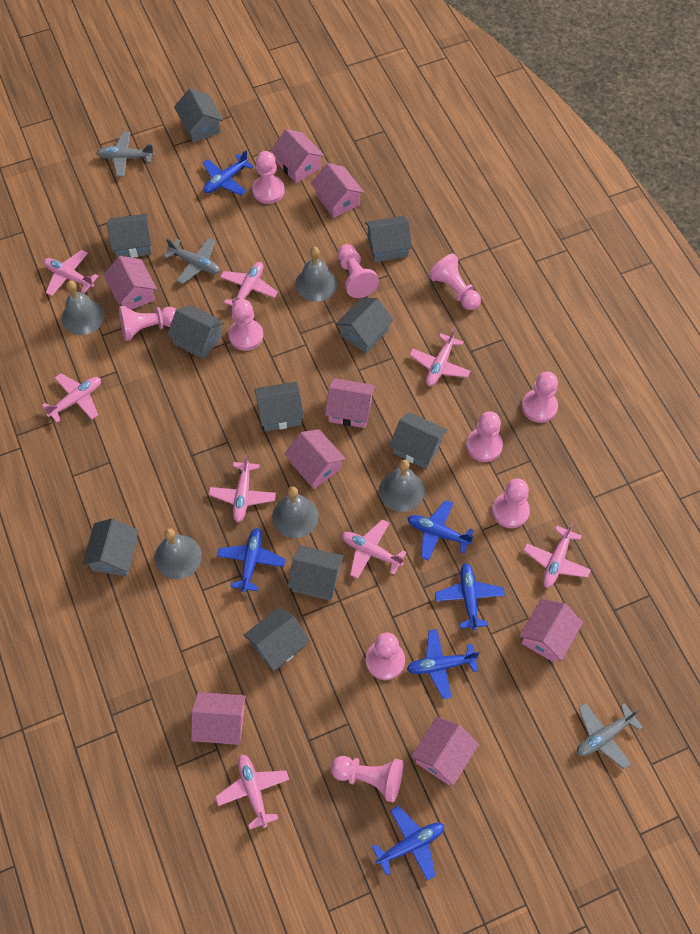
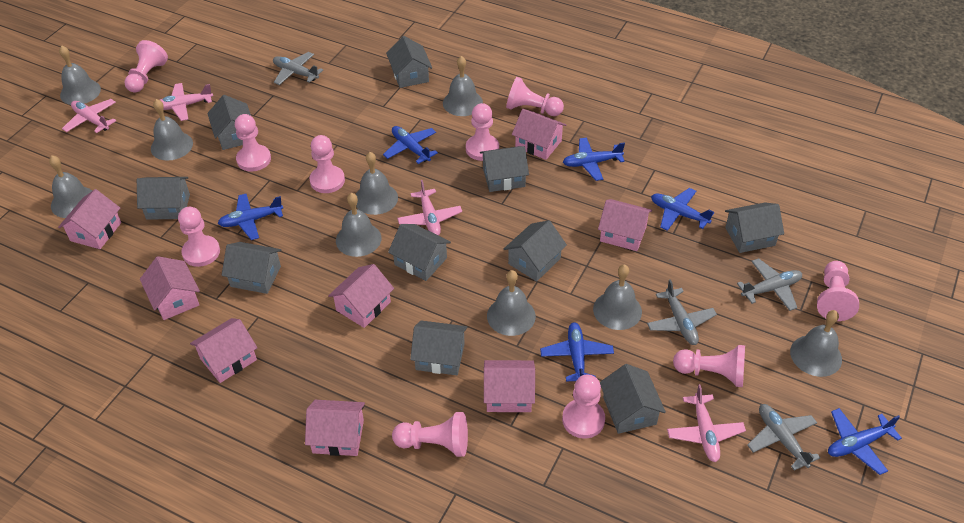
grey bell: 5 -> 9
grey plane: 3 -> 4
pink plane: 8 -> 4

